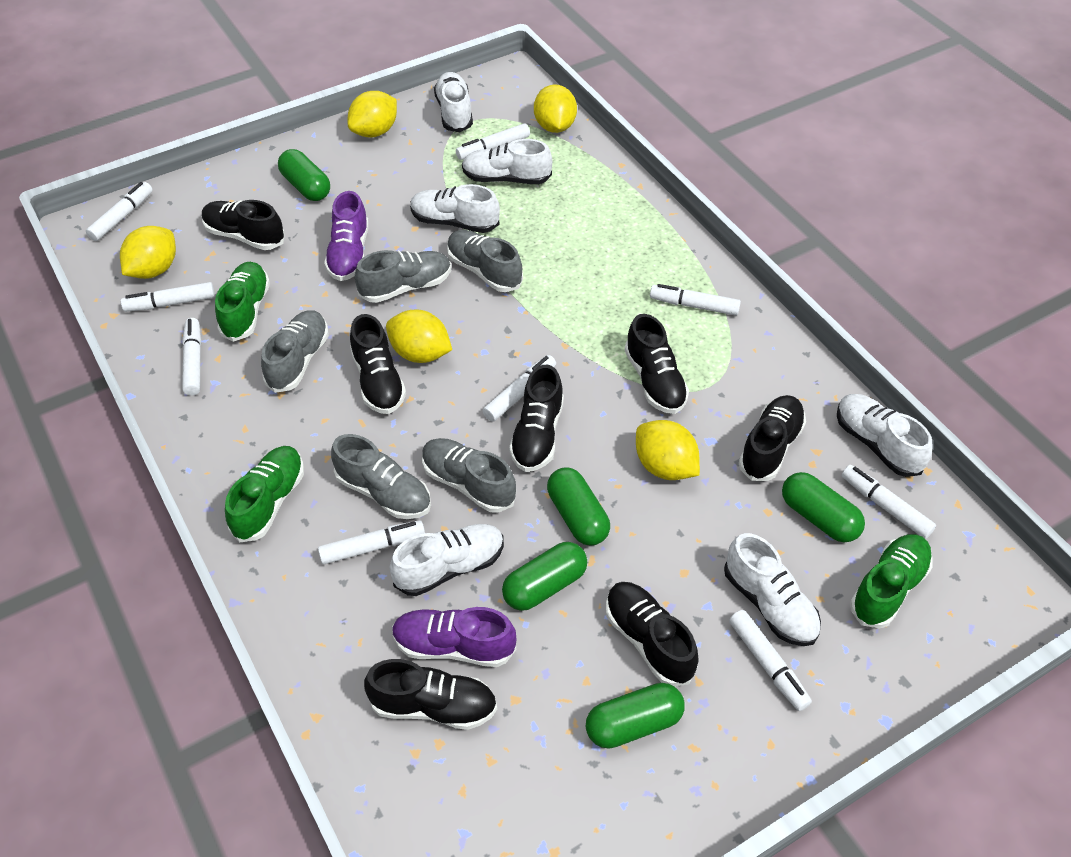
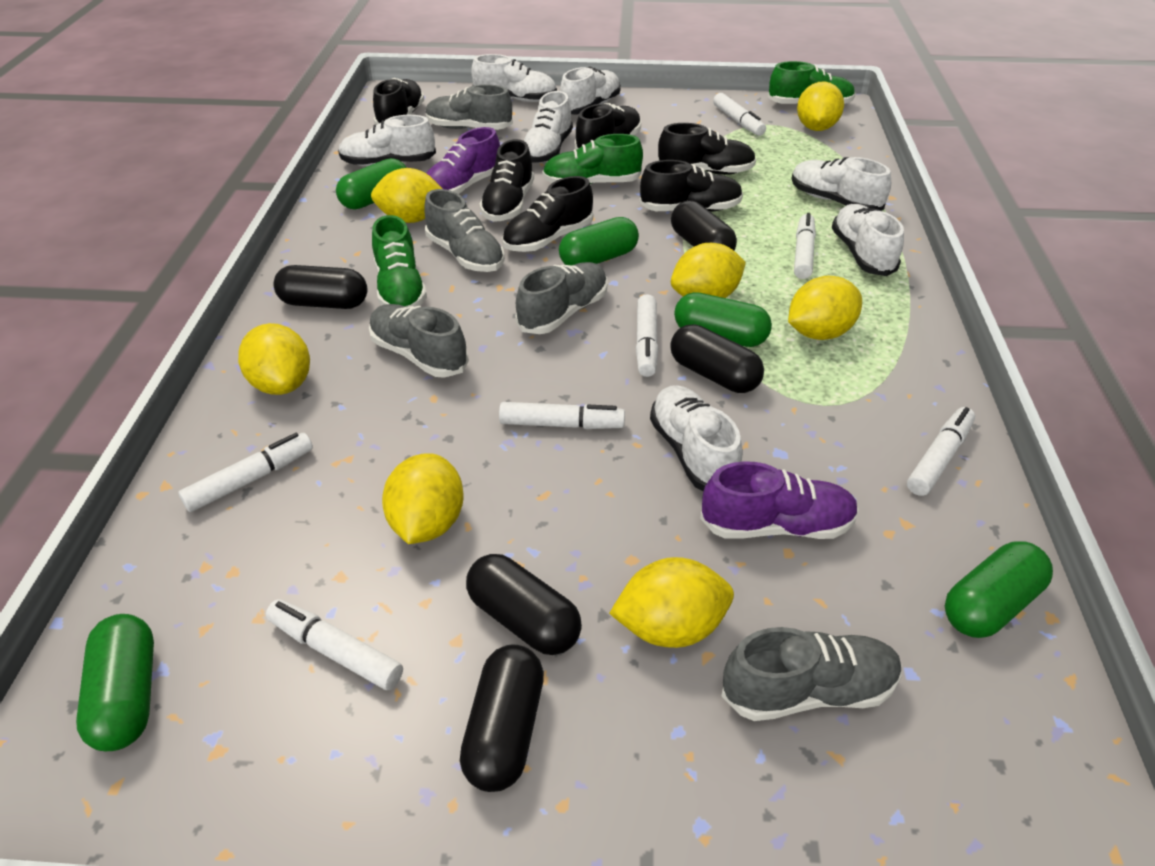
black capsule: 0 -> 5
black shoe: 7 -> 6
white marker: 9 -> 7
white shoe: 6 -> 7
yellow lemon: 5 -> 7

